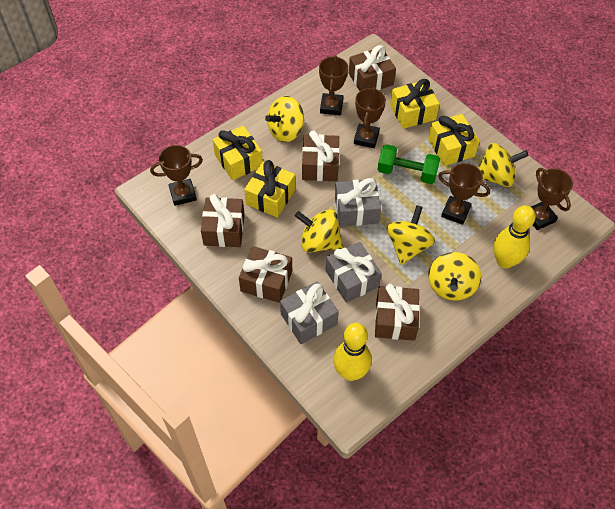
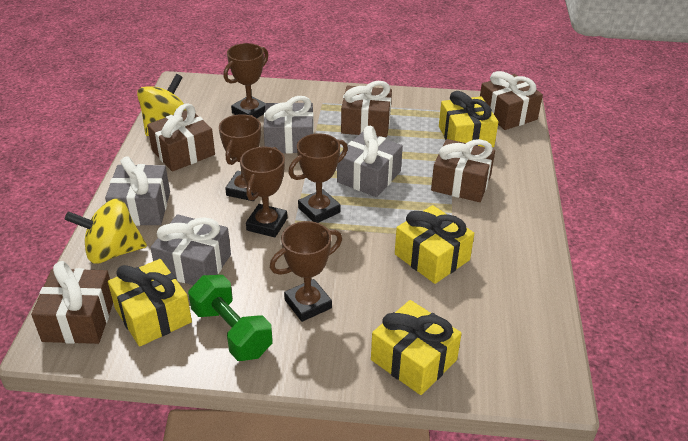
grey gift: 3 -> 4
yellow bowling pin: 2 -> 0
yellow spinning top: 5 -> 2

